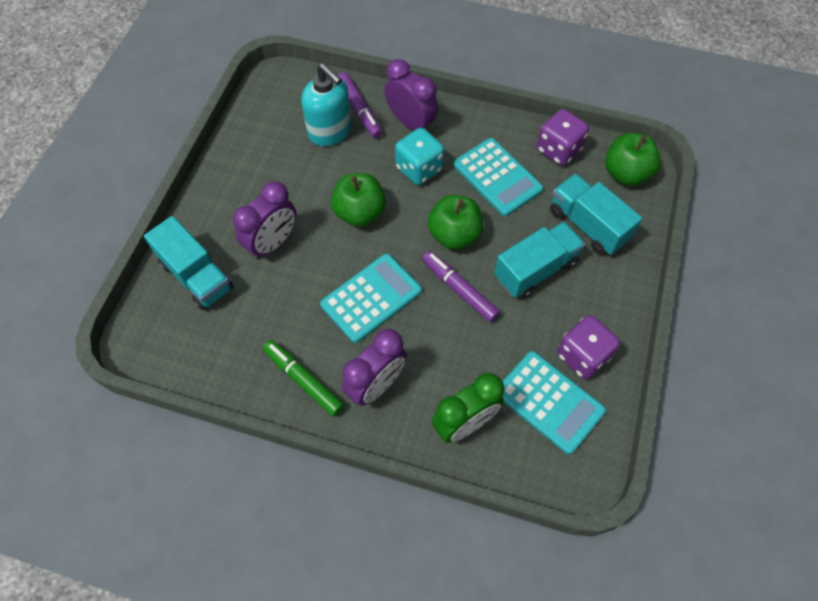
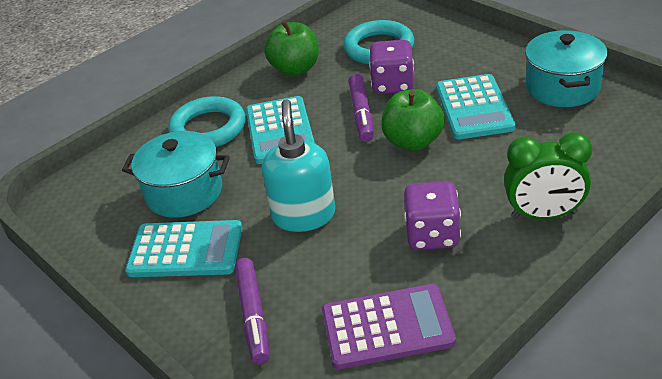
green apple: 3 -> 2
green marker: 1 -> 0
purple calculator: 0 -> 1
purple clock: 3 -> 0
turquoise dice: 1 -> 0
turquoise pot: 0 -> 2
turquoise ring: 0 -> 2
turquoise truck: 3 -> 0

